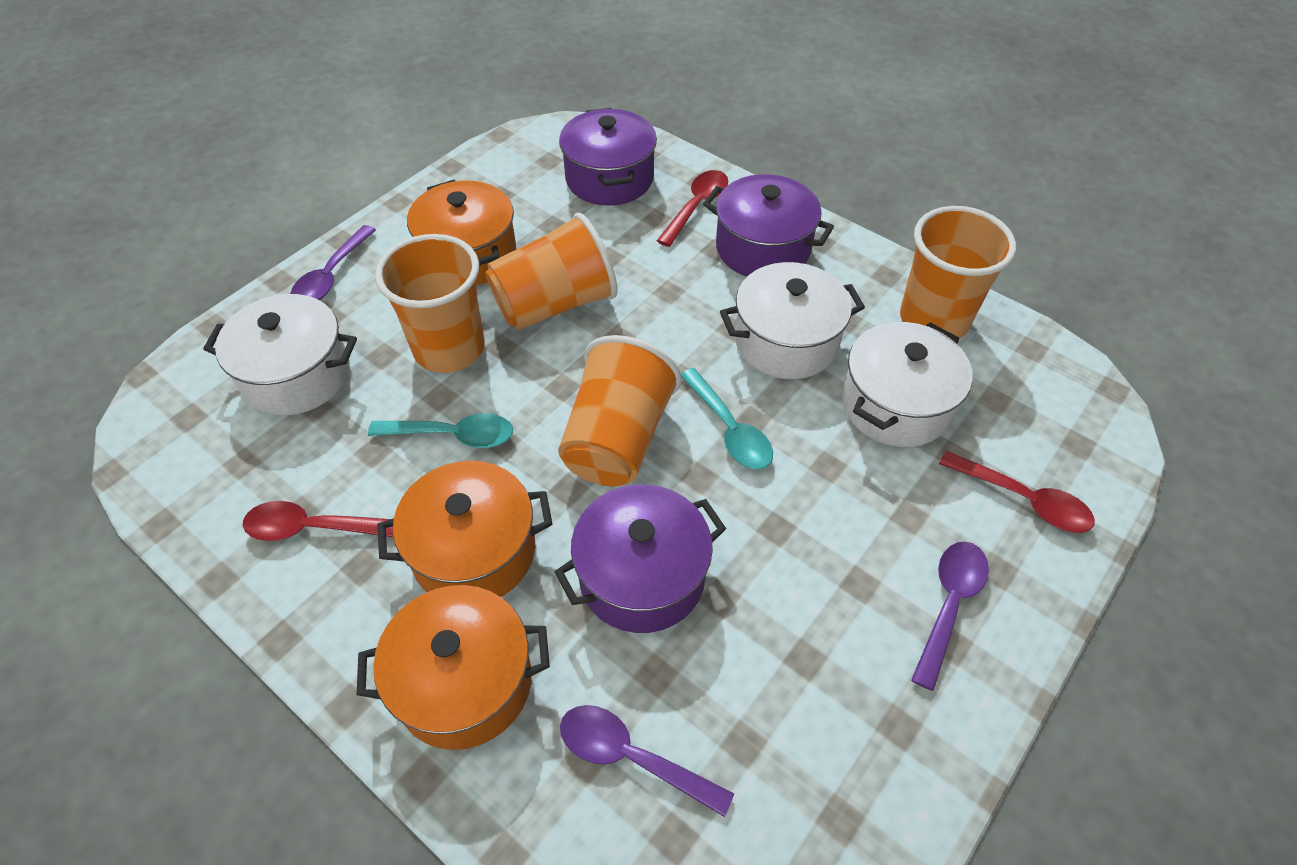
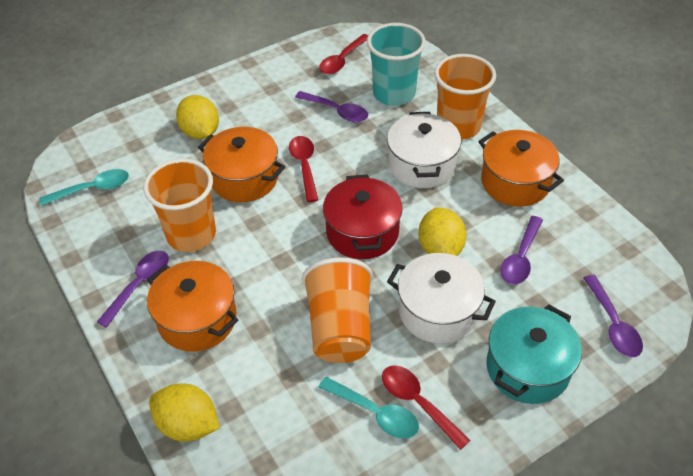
orange cup: 4 -> 3
purple pot: 3 -> 0
purple spoon: 3 -> 4
red pot: 0 -> 1
turquoise cup: 0 -> 1
turquoise pot: 0 -> 1
white pot: 3 -> 2
yellow lemon: 0 -> 3

